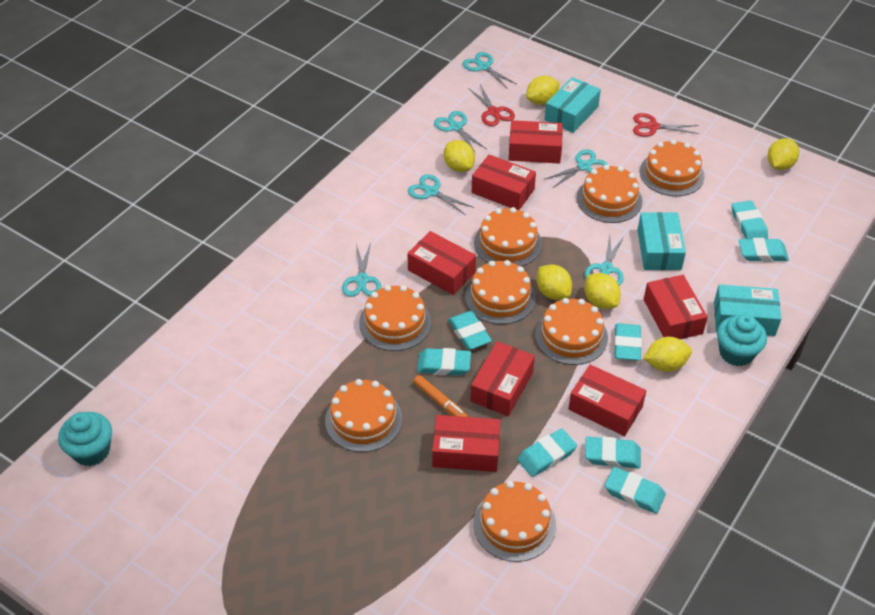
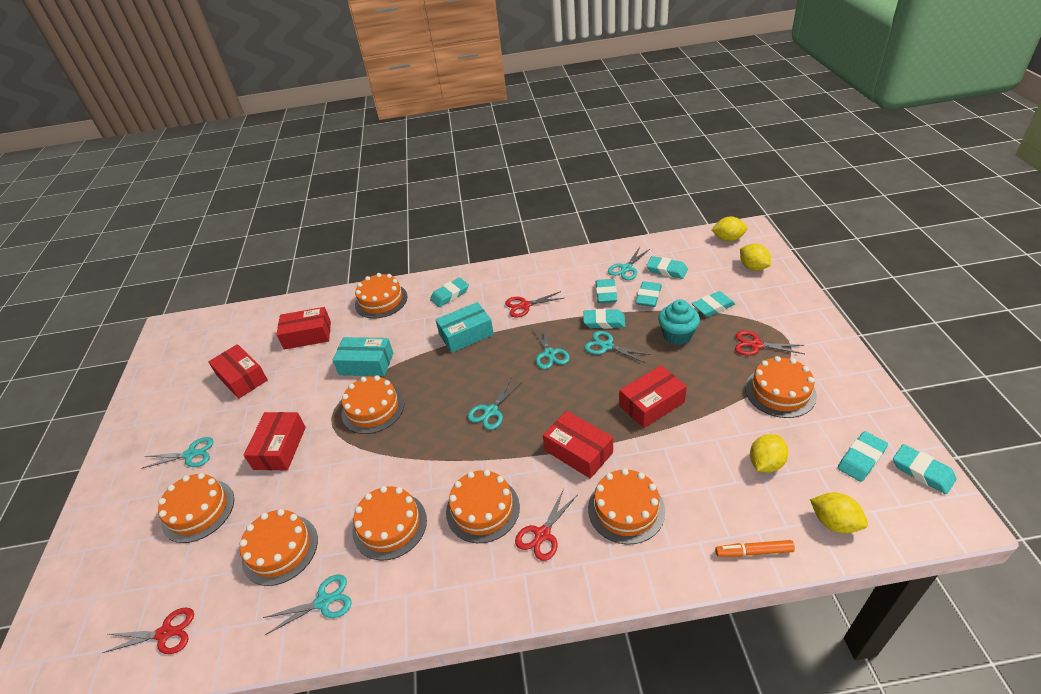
red box: 7 -> 5
red scissors: 2 -> 4
turquoise box: 3 -> 2
turquoise cupcake: 2 -> 1
yellow lemon: 6 -> 4

